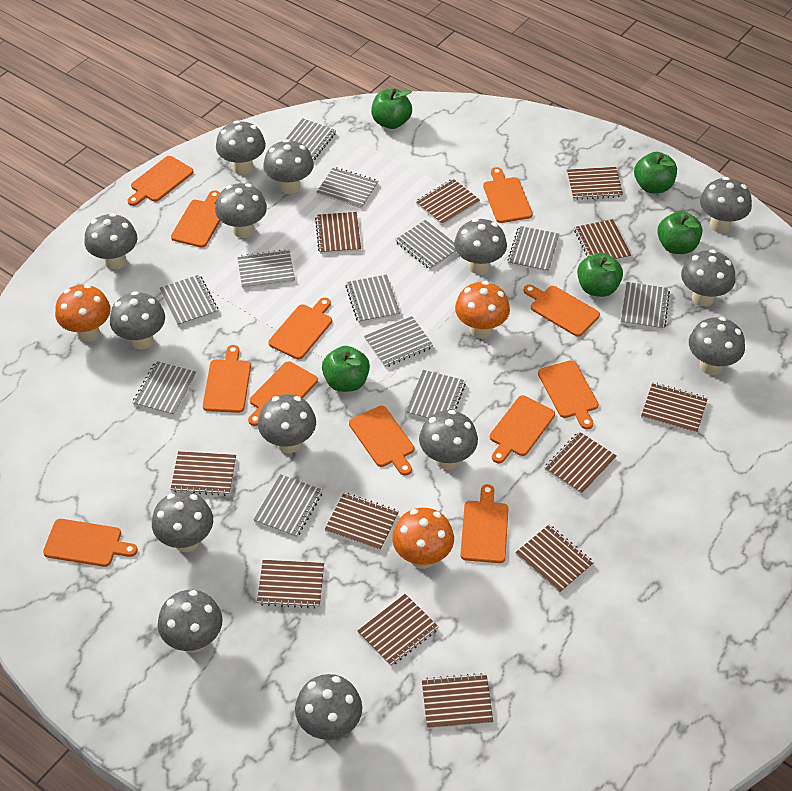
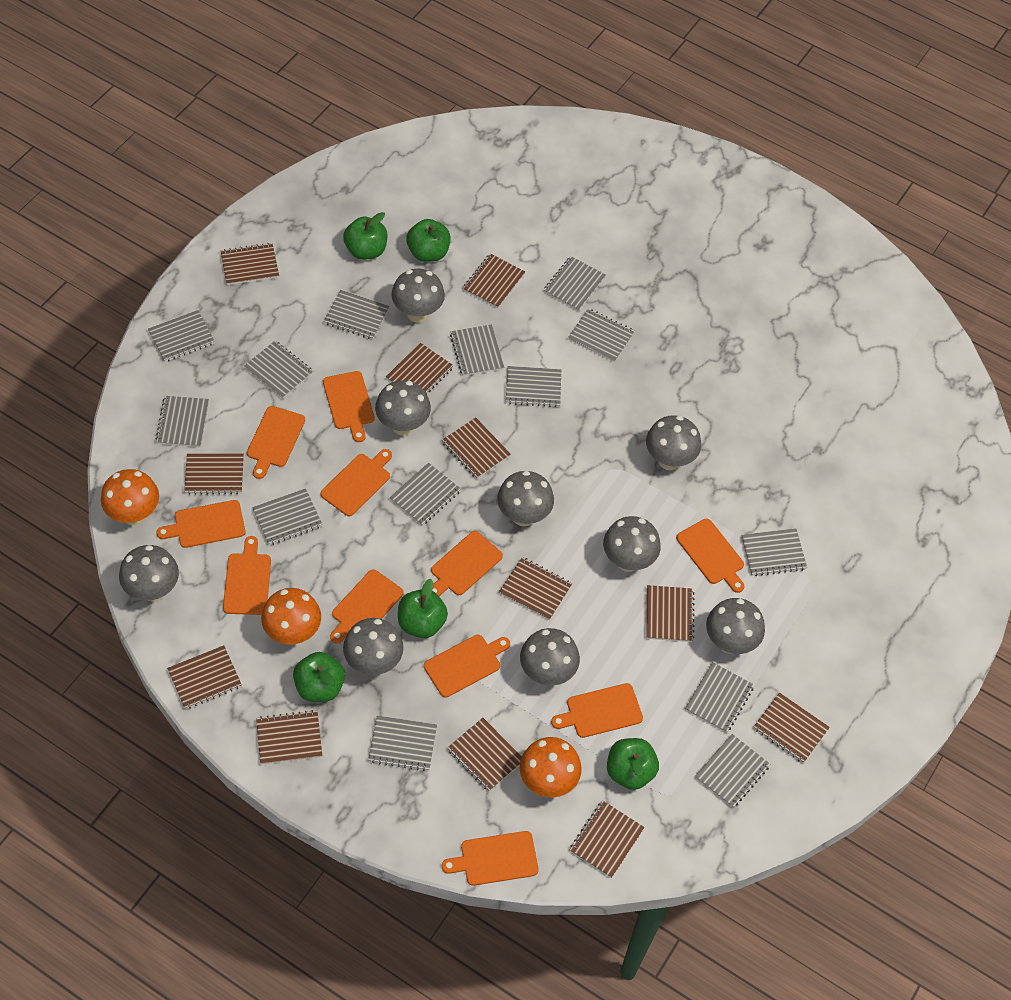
grey mushroom: 14 -> 9
grey notebook: 12 -> 14
orange cutting board: 12 -> 11

